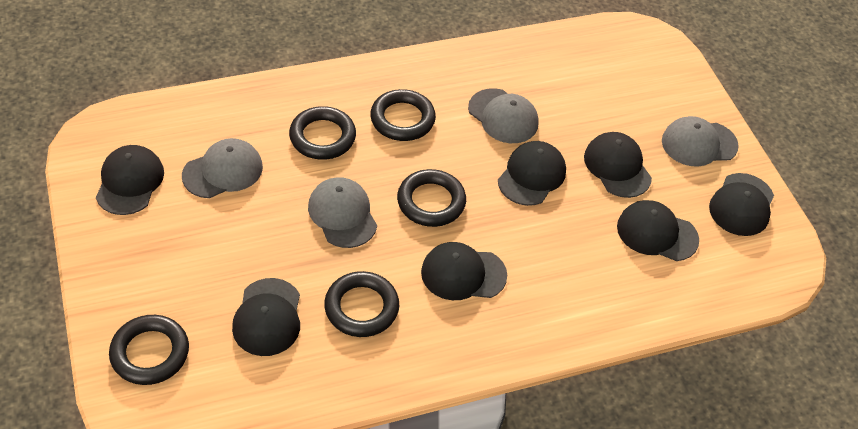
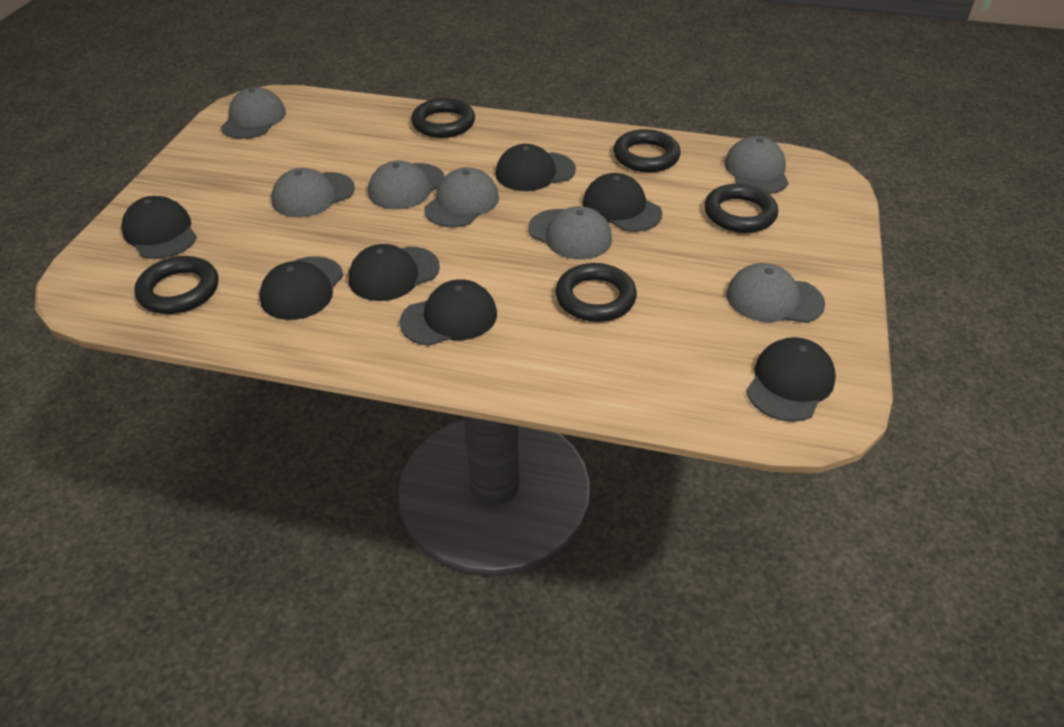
grey cap: 4 -> 7

